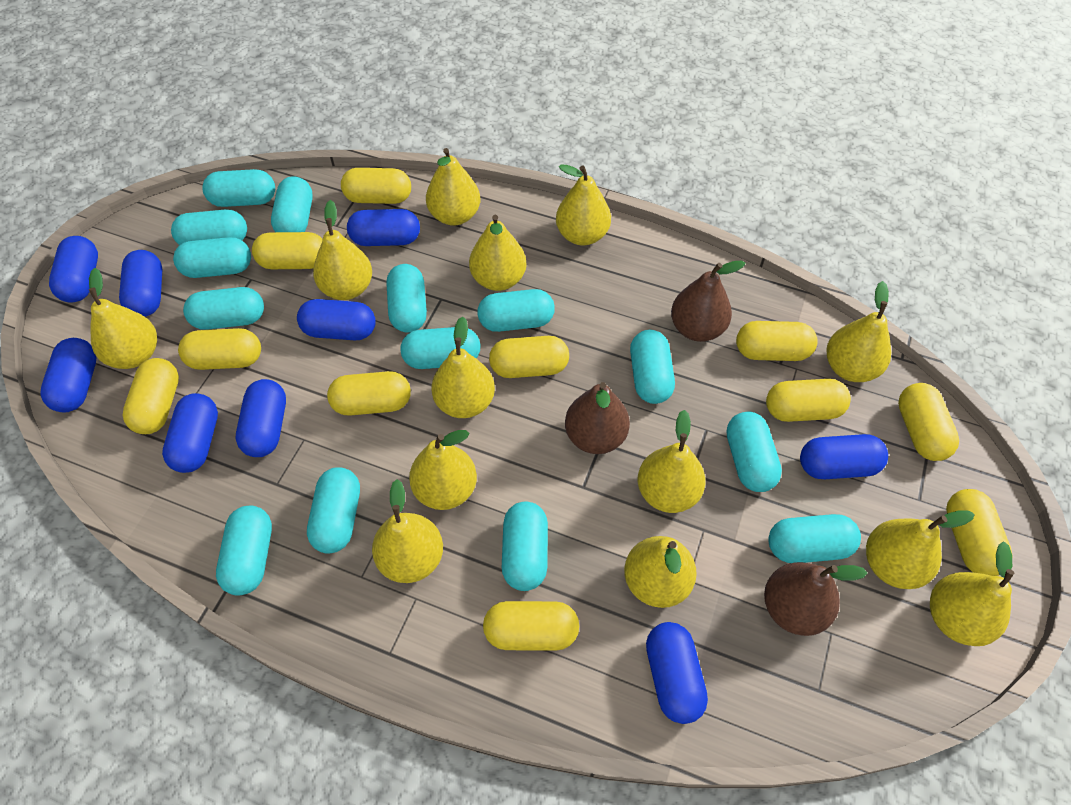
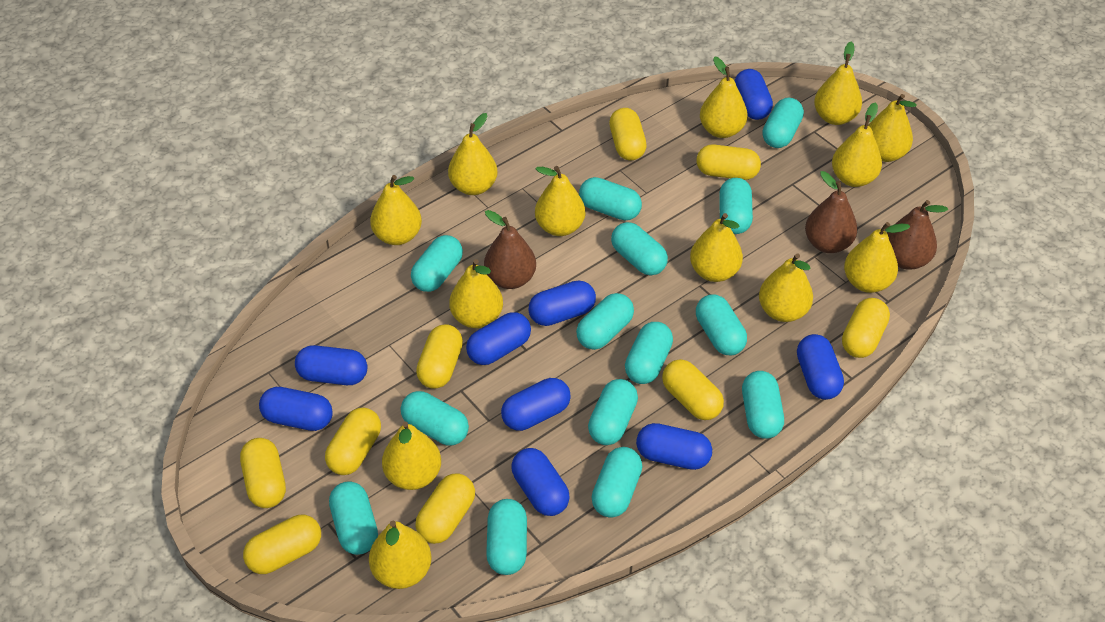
yellow capsule: 11 -> 9

